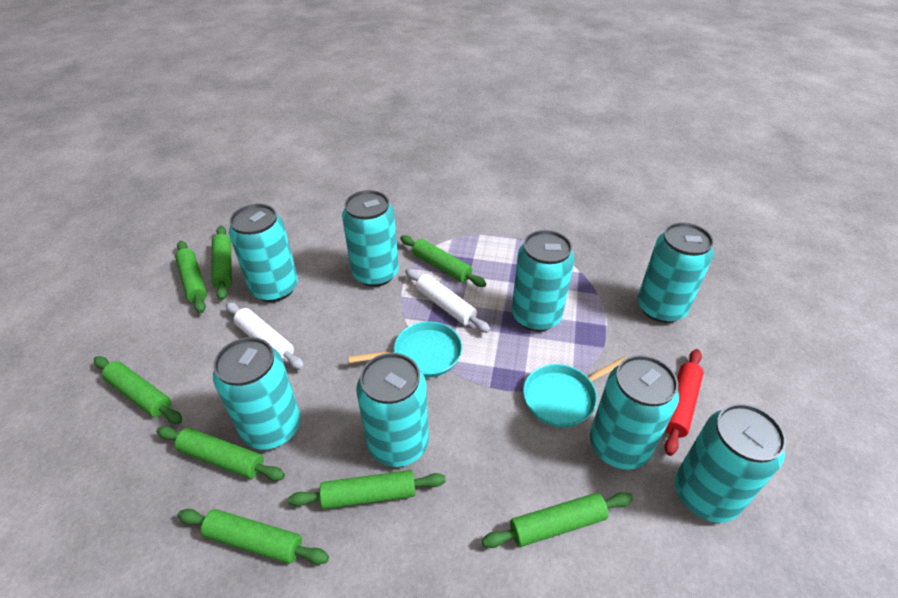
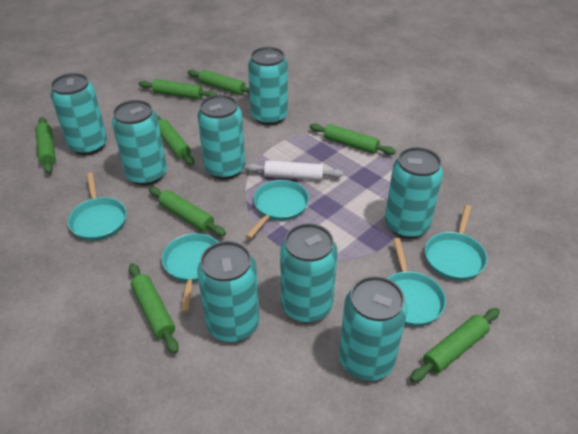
red rolling pin: 1 -> 0
turquoise pan: 2 -> 5
white rolling pin: 2 -> 1

